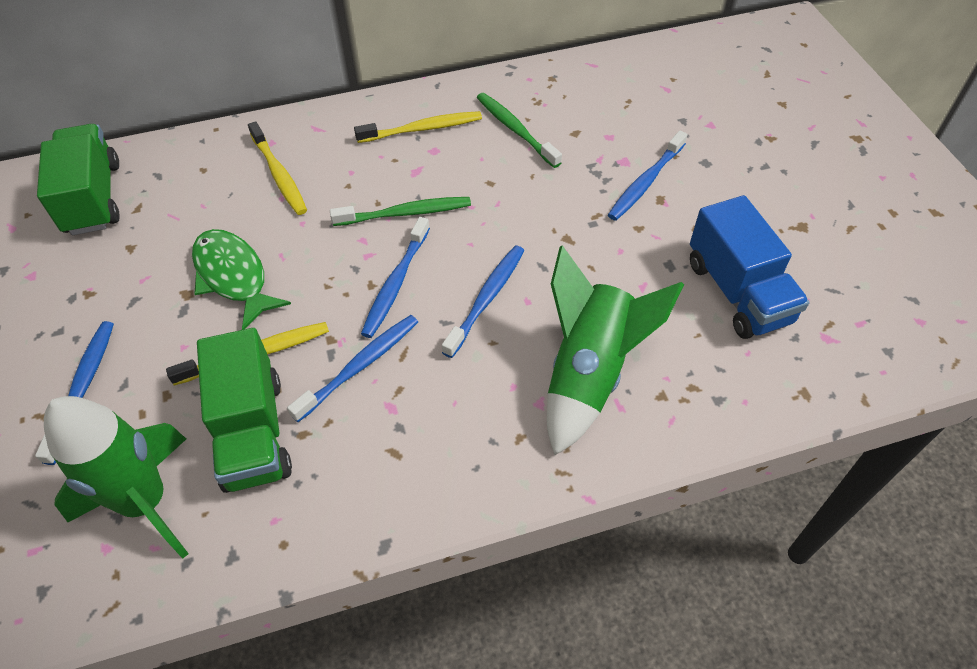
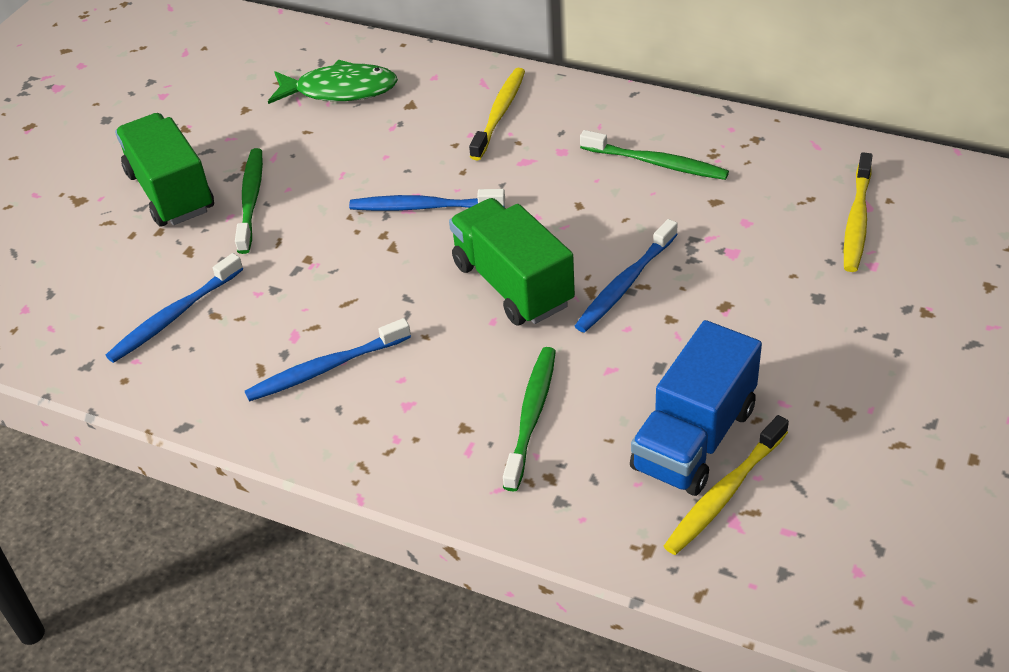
blue toothbrush: 5 -> 4
green rocket: 2 -> 0
green toothbrush: 2 -> 3

